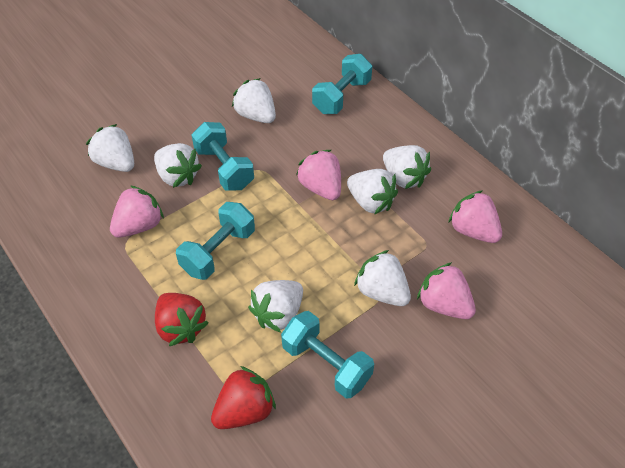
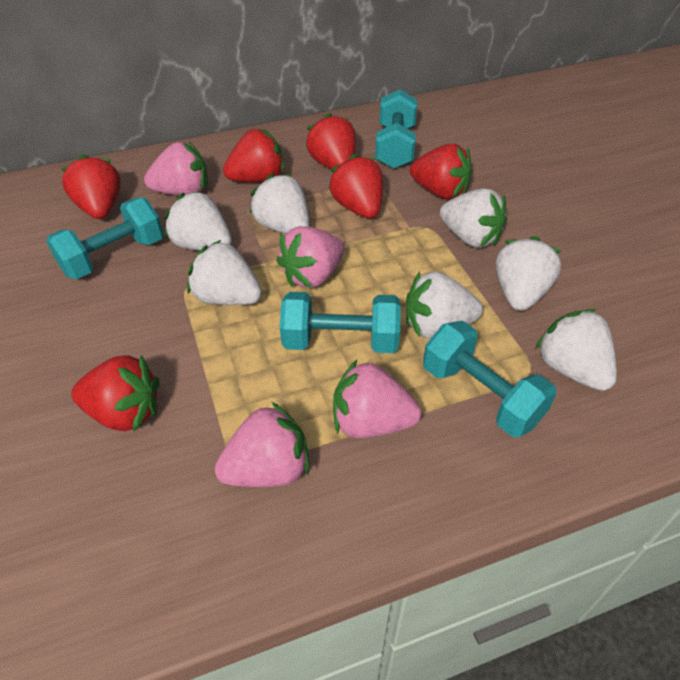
red strawberry: 2 -> 6

